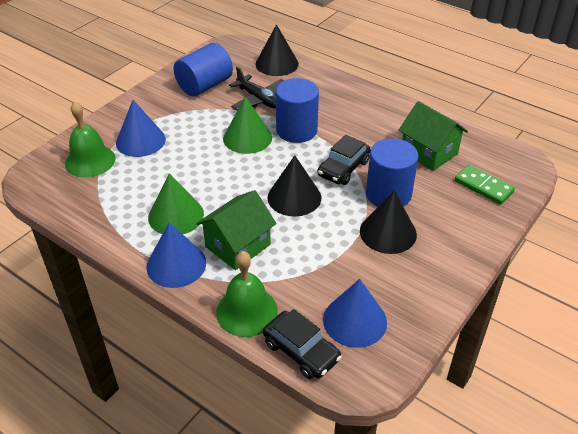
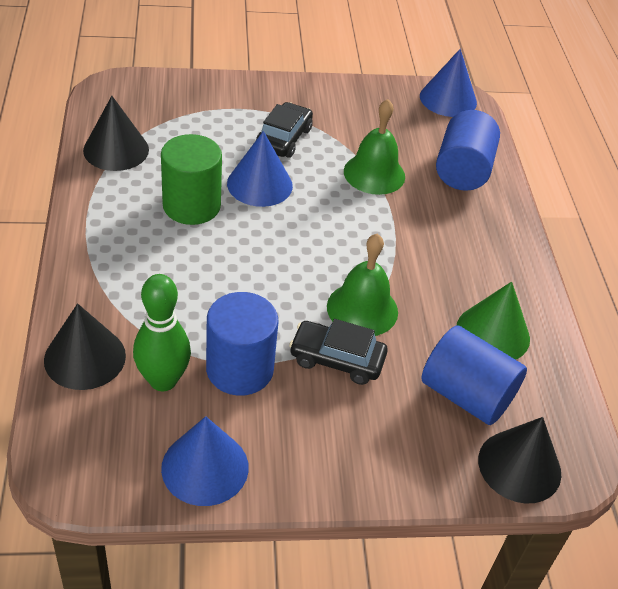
black plane: 1 -> 0
green bowling pin: 0 -> 1
green cone: 2 -> 1
green cylinder: 0 -> 1
green domino: 1 -> 0
green house: 2 -> 0

